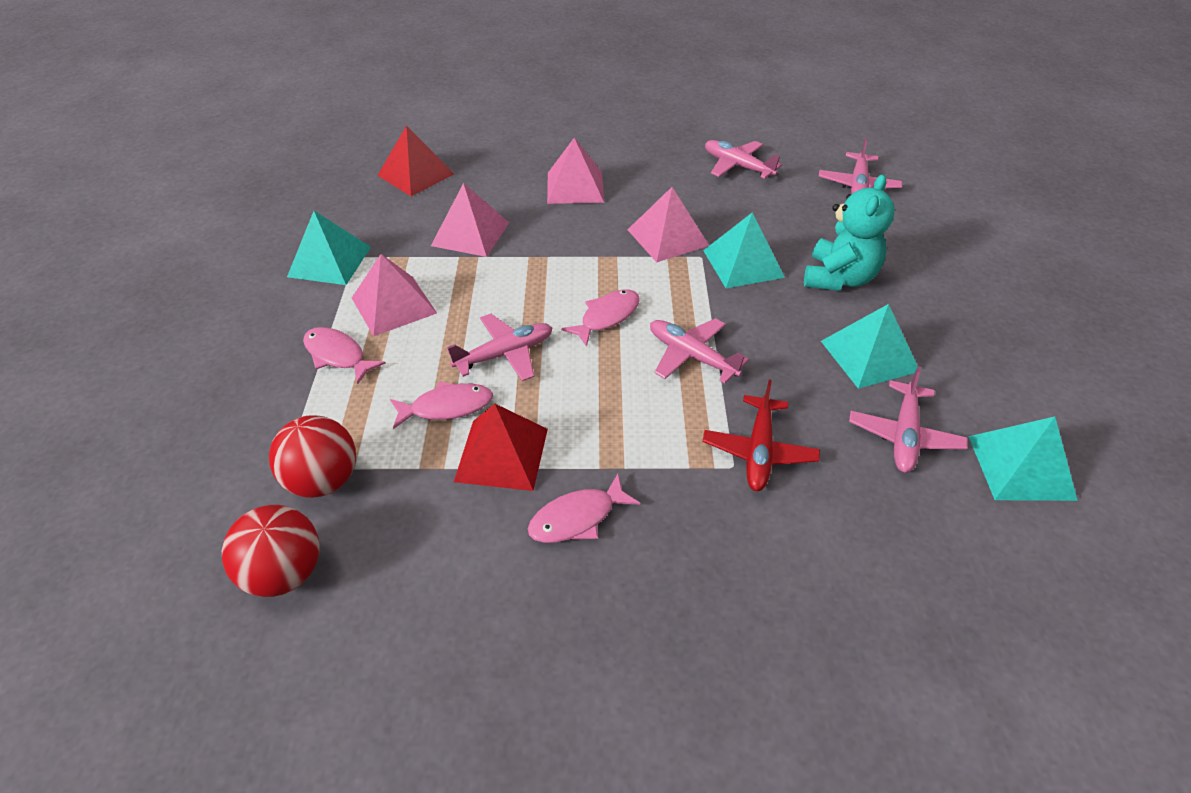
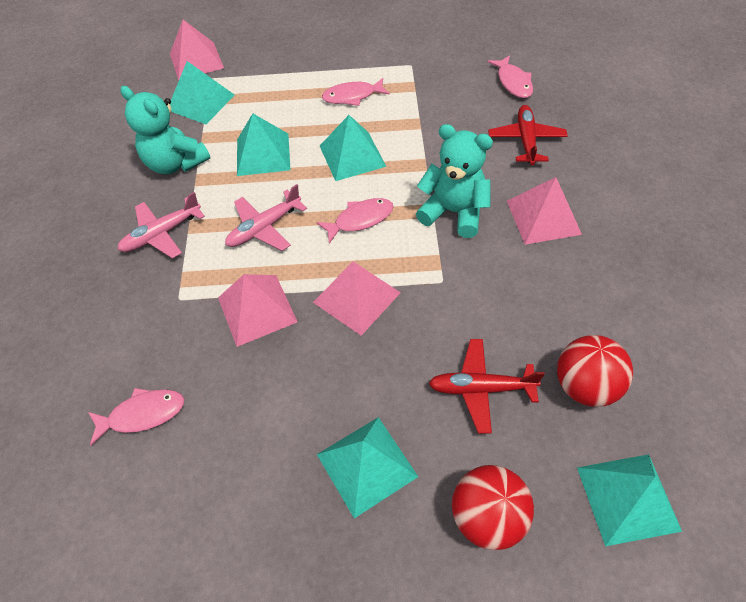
pink plane: 5 -> 2
red plane: 1 -> 2
red pyramid: 2 -> 0
turquoise pyramid: 4 -> 5
turquoise teddy bear: 1 -> 2

